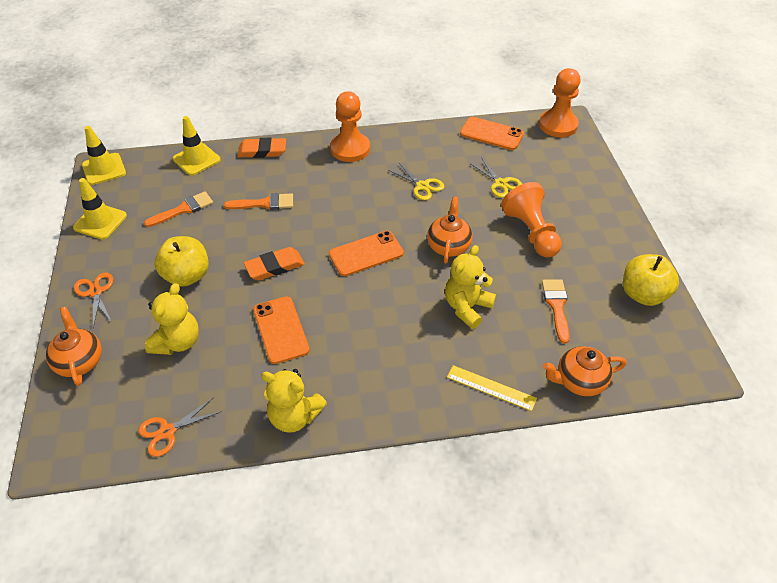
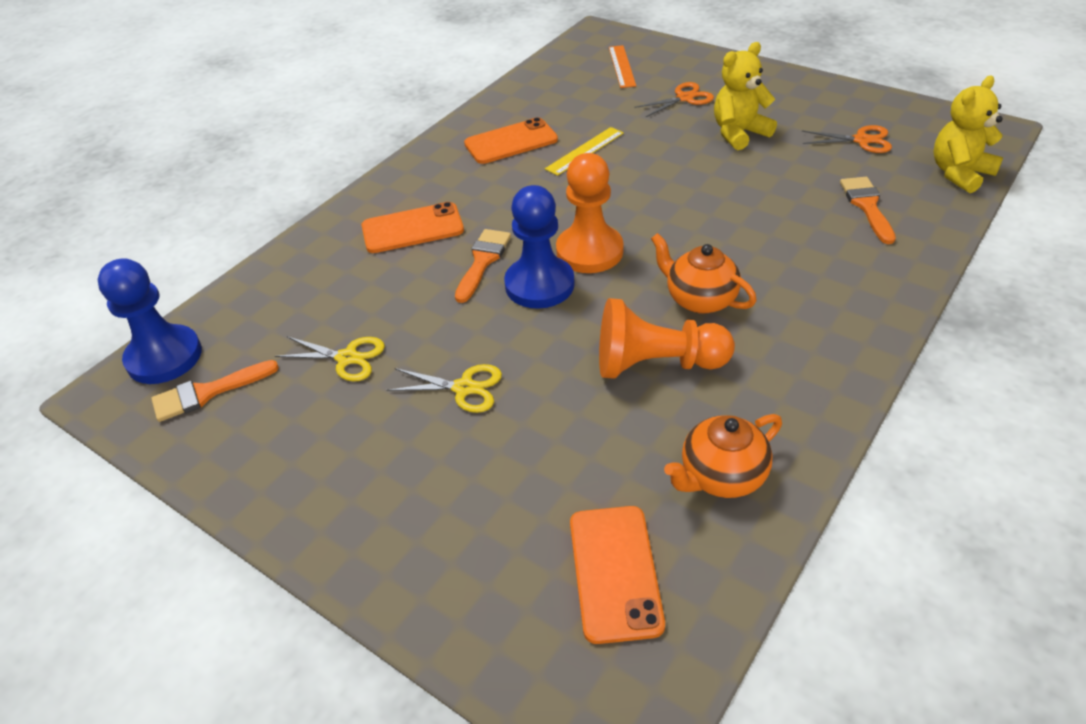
blue pawn: 0 -> 2
orange eraser: 2 -> 0
orange pawn: 3 -> 2
orange ruler: 0 -> 1
orange teapot: 3 -> 2
yellow apple: 2 -> 0
yellow teddy bear: 3 -> 2
yellow traffic cone: 3 -> 0

